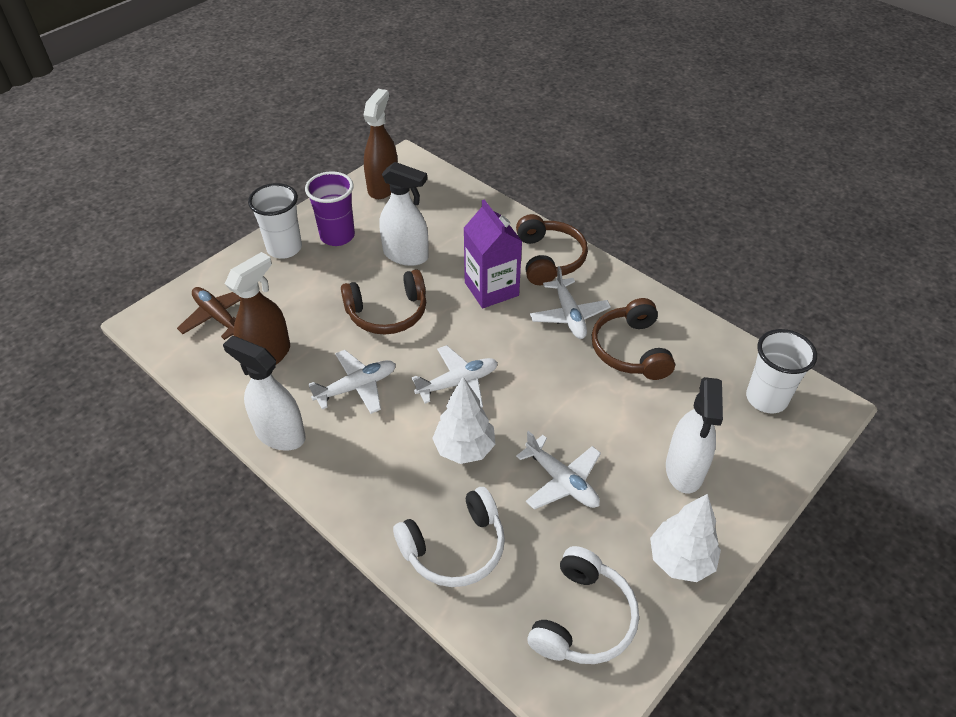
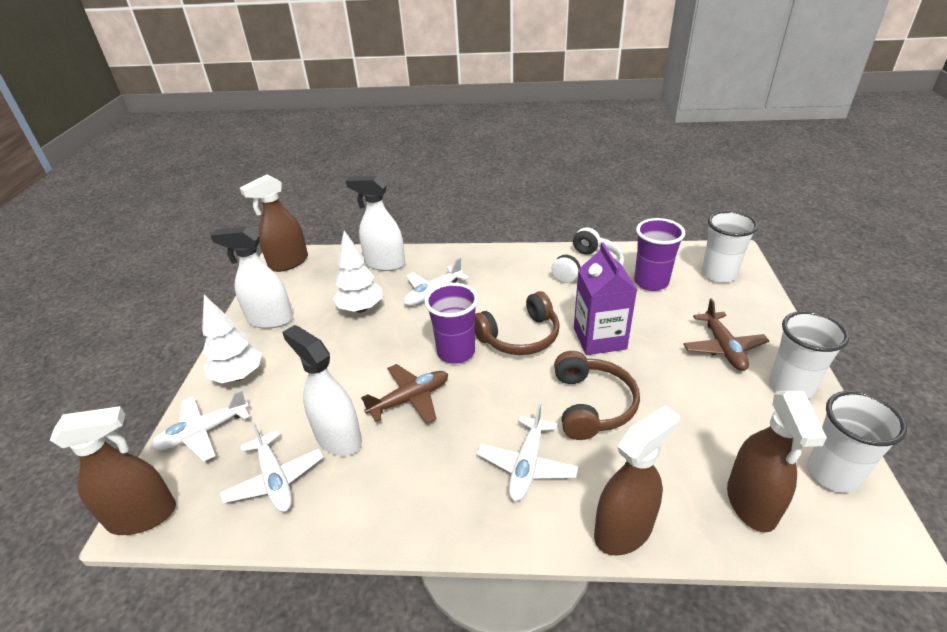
brown headphones: 3 -> 2
brown plane: 1 -> 2
brown spray bottle: 2 -> 4
purple cup: 1 -> 2
white cup: 2 -> 3
white headphones: 2 -> 1

